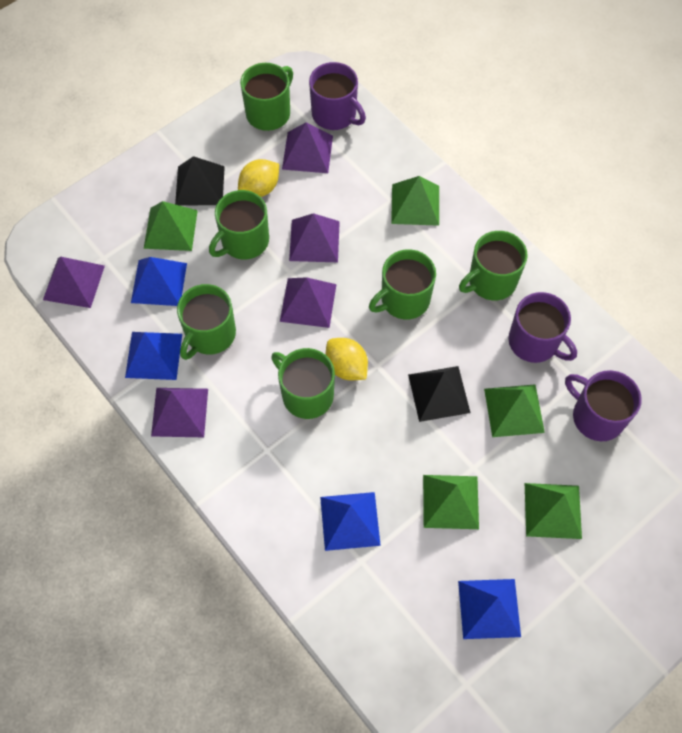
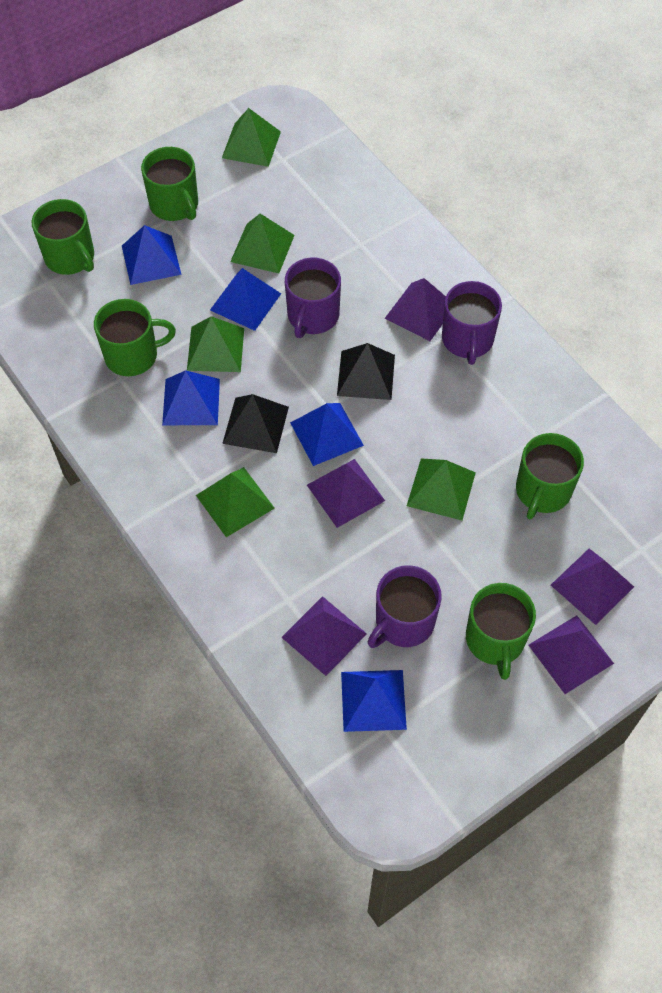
blue pyramid: 4 -> 5
green mug: 6 -> 5
yellow lemon: 2 -> 0

